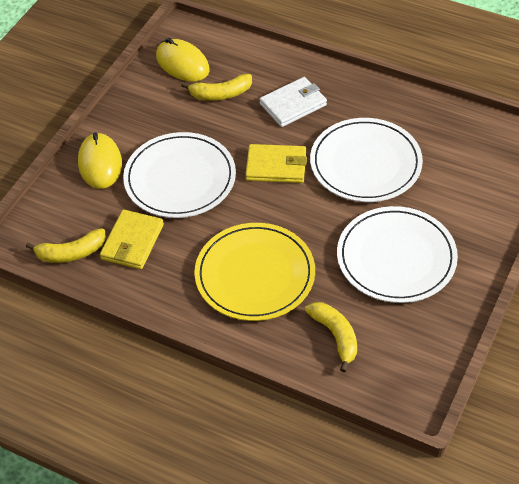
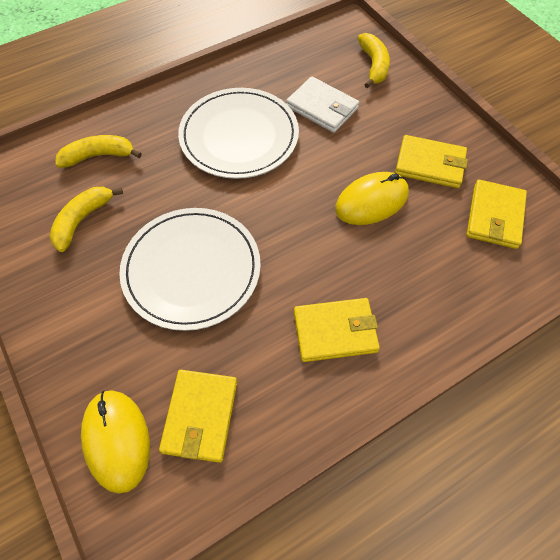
white plate: 3 -> 2
yellow plate: 1 -> 0
yellow wallet: 2 -> 4

